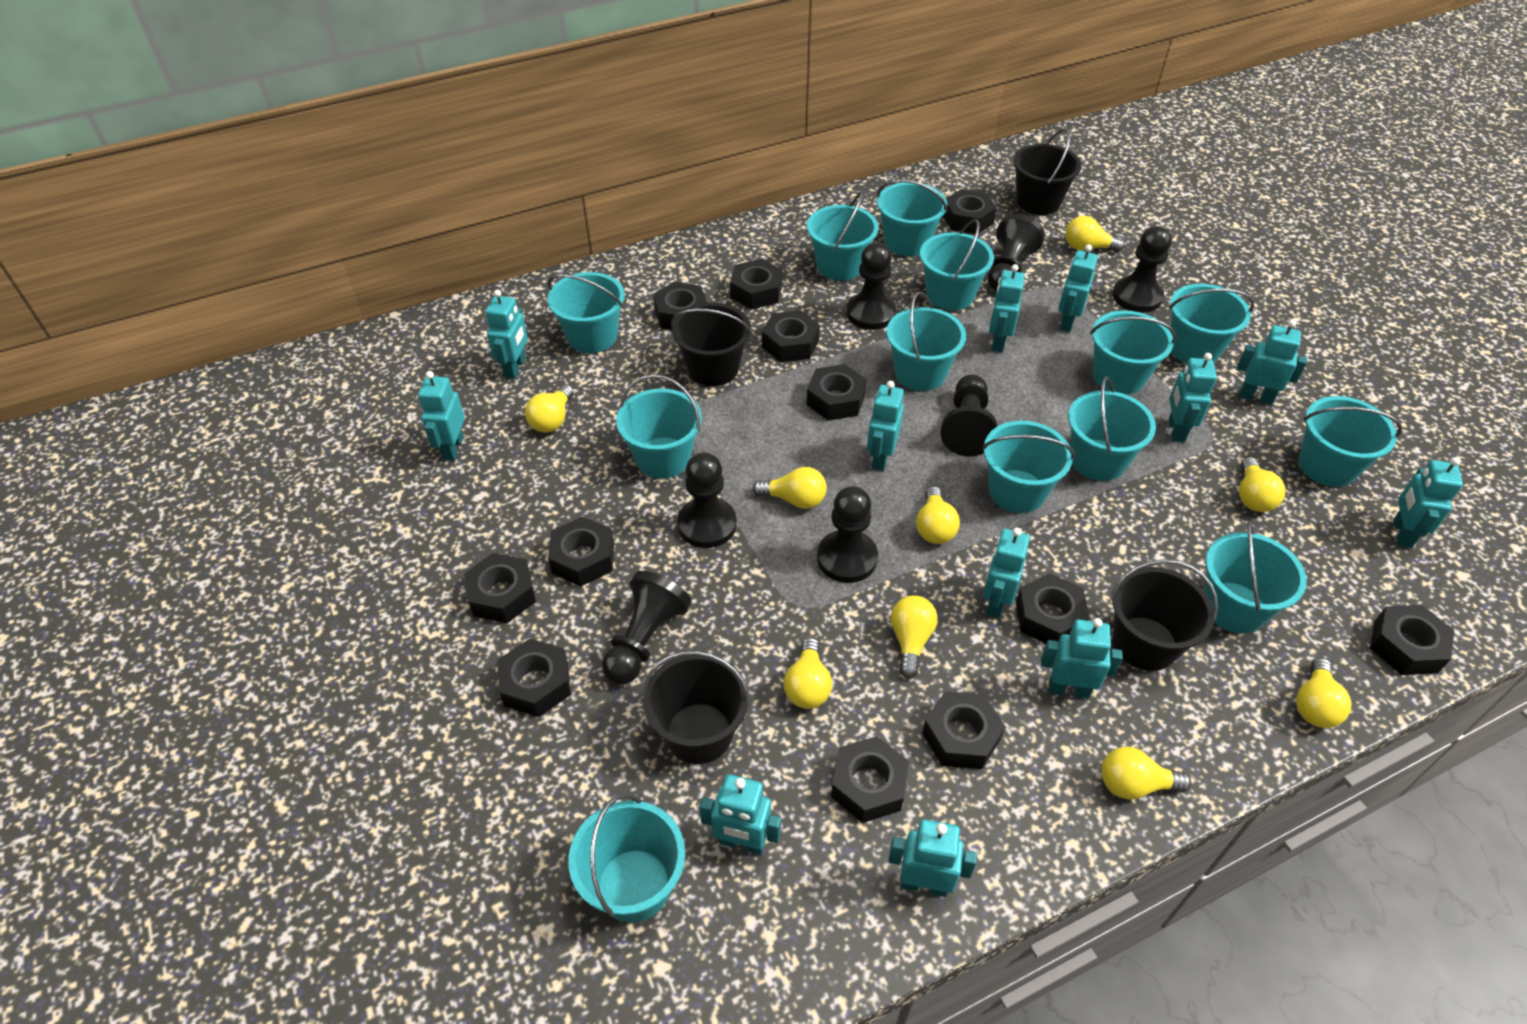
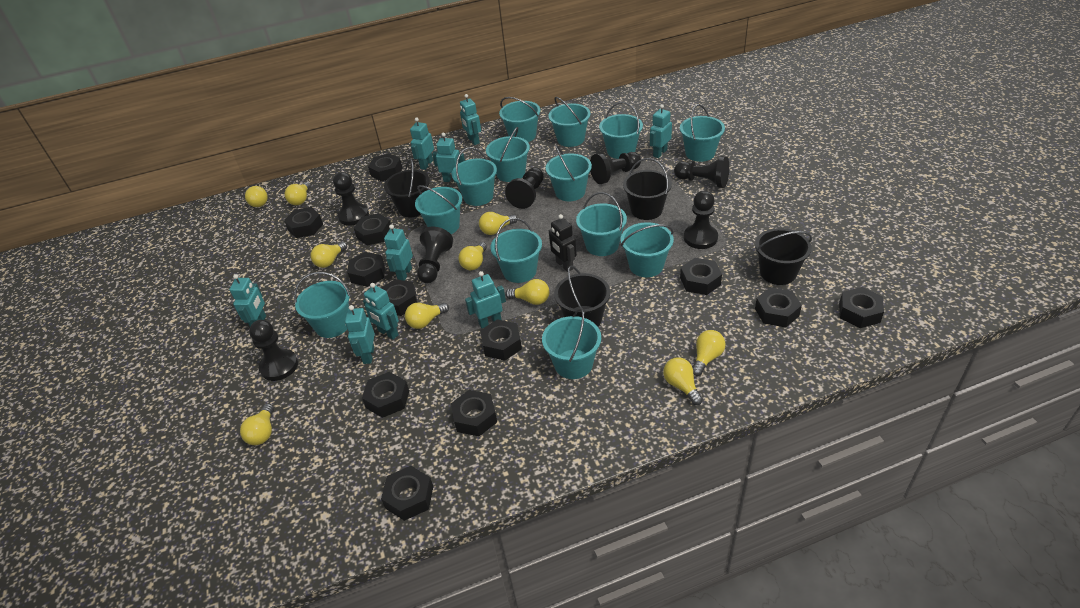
black robot: 0 -> 1
turquoise robot: 12 -> 9
yellow light bulb: 9 -> 10

